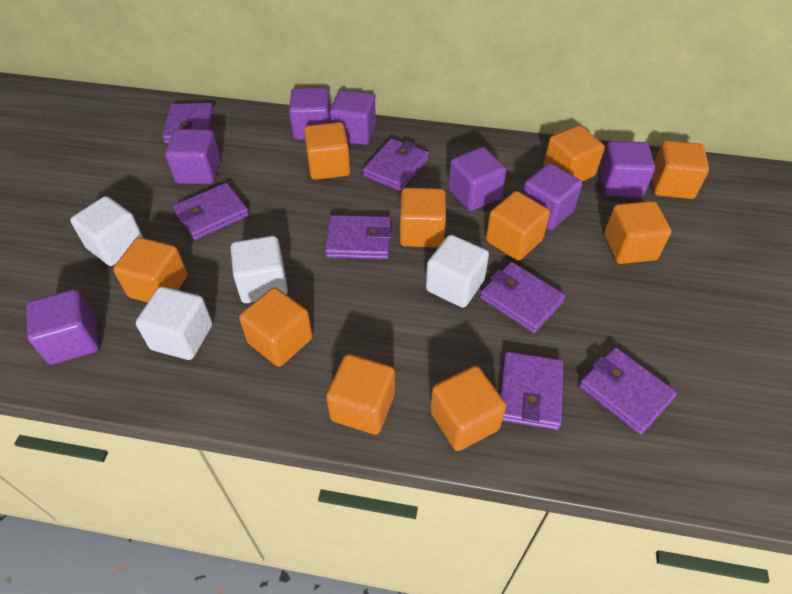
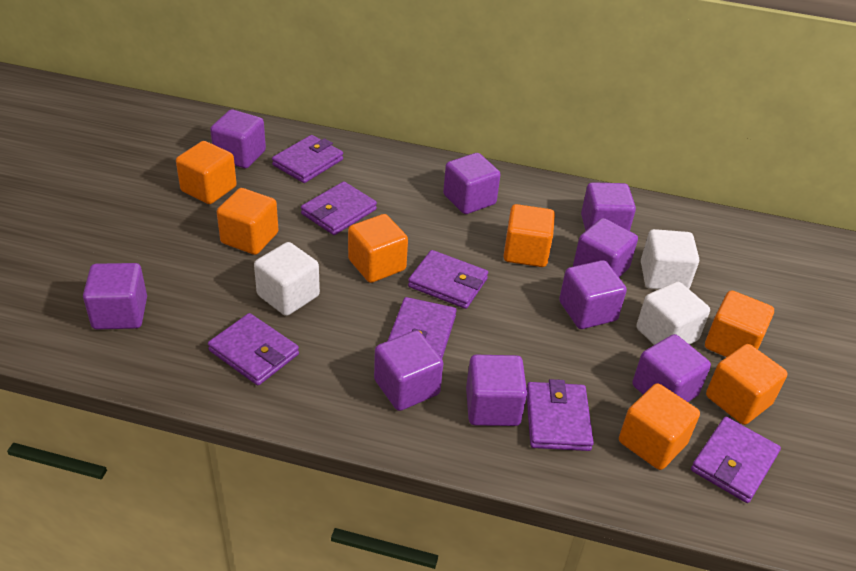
orange cube: 10 -> 7
purple cube: 7 -> 9
white cube: 4 -> 3

